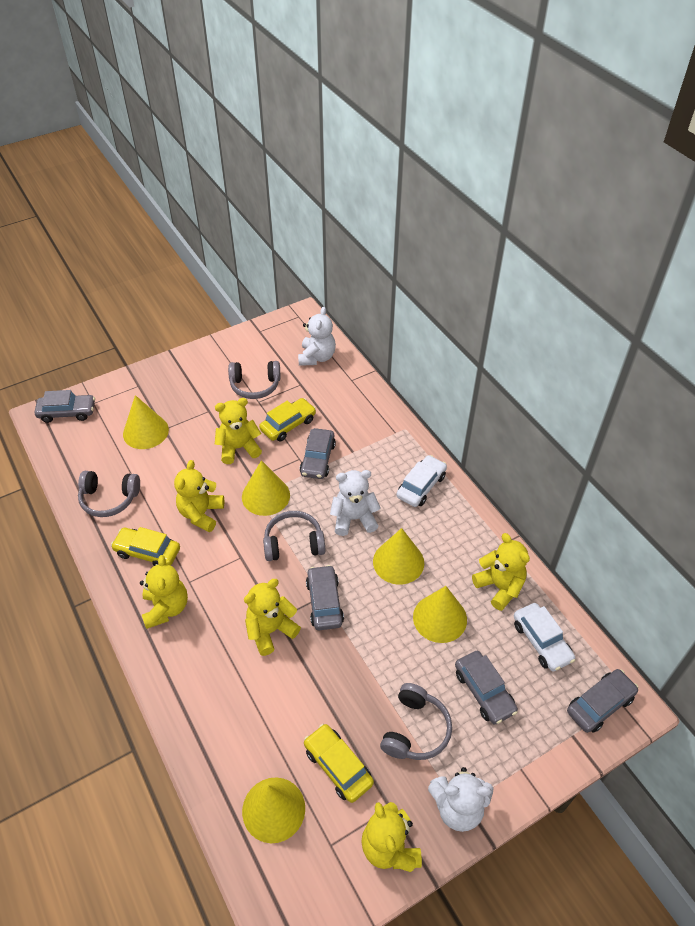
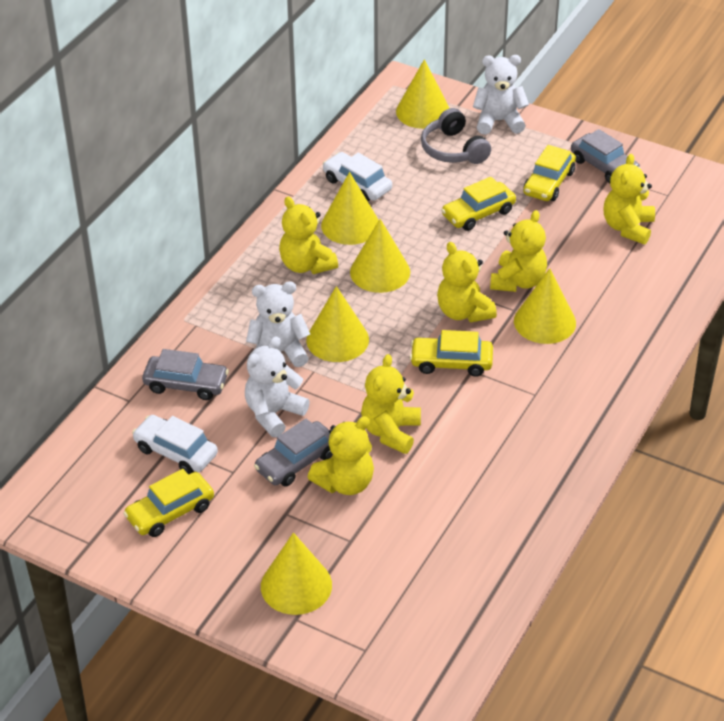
grey car: 5 -> 3
grey headphones: 4 -> 1
yellow car: 3 -> 4
yellow cone: 5 -> 6

